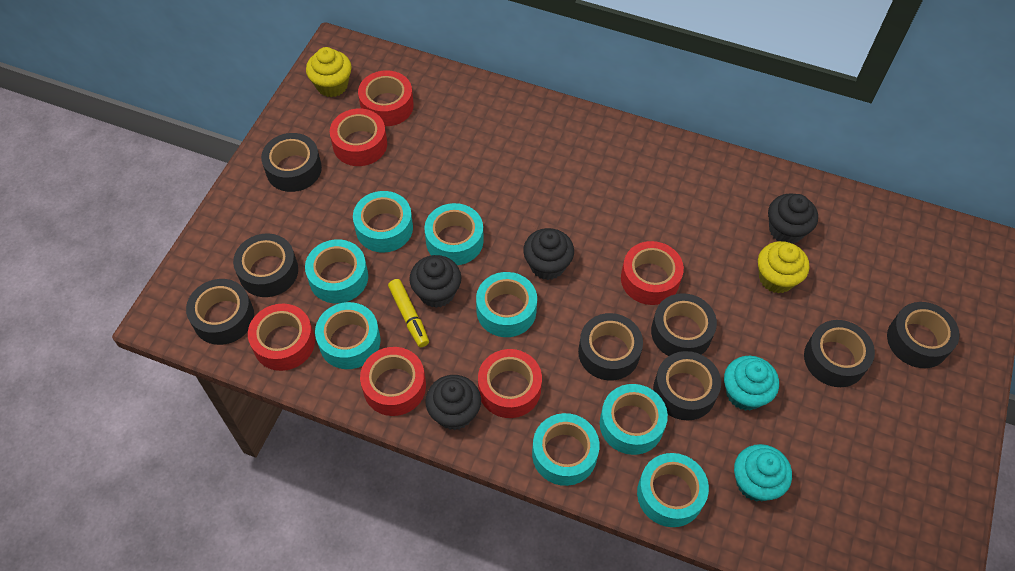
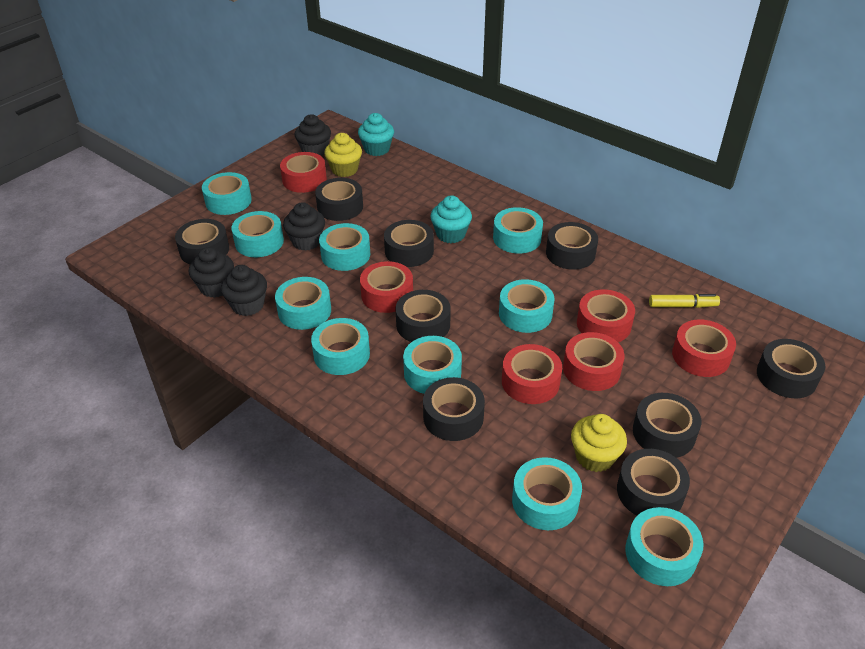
black tape: 8 -> 9
turquoise tape: 8 -> 10

